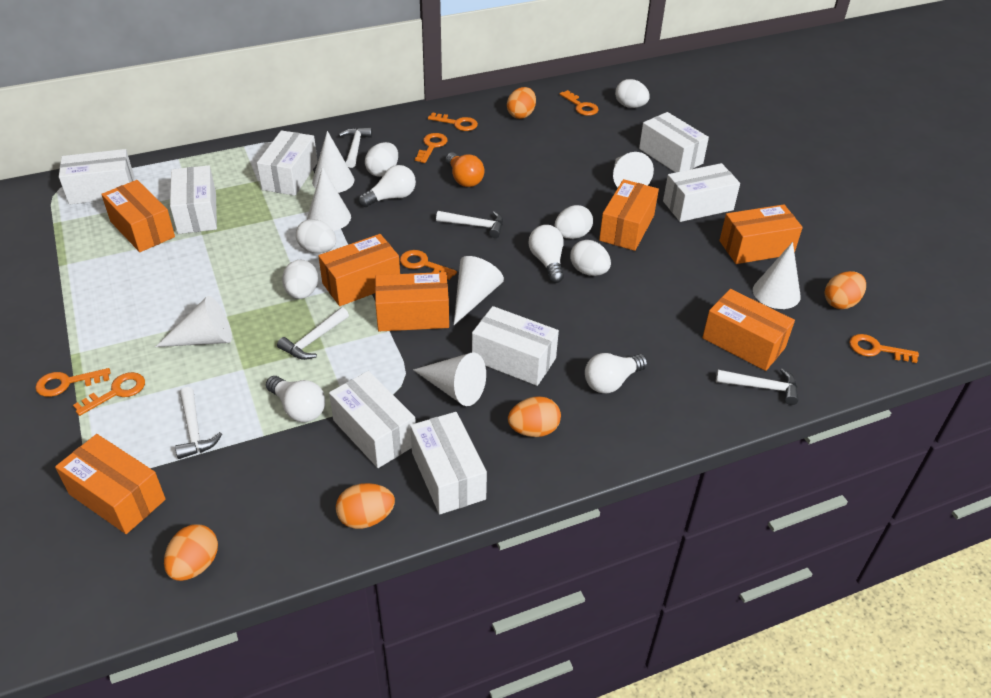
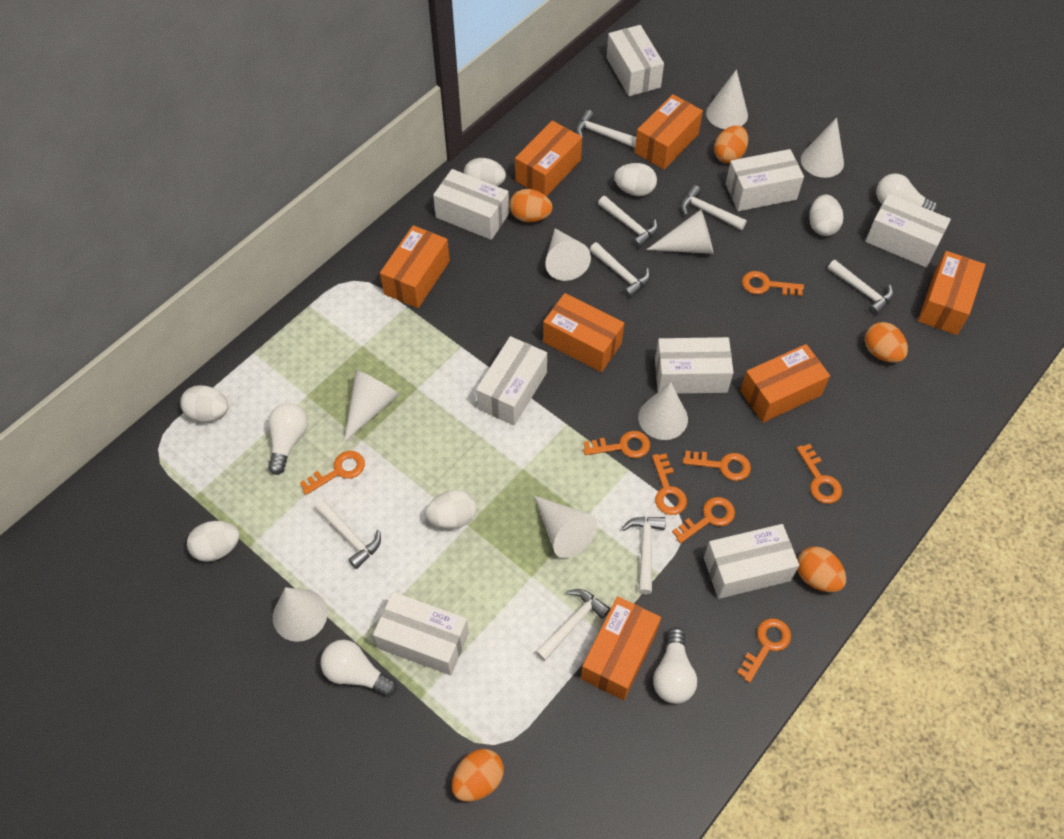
orange key: 7 -> 8
orange light bulb: 1 -> 0
white cone: 7 -> 8
white hammer: 5 -> 8

